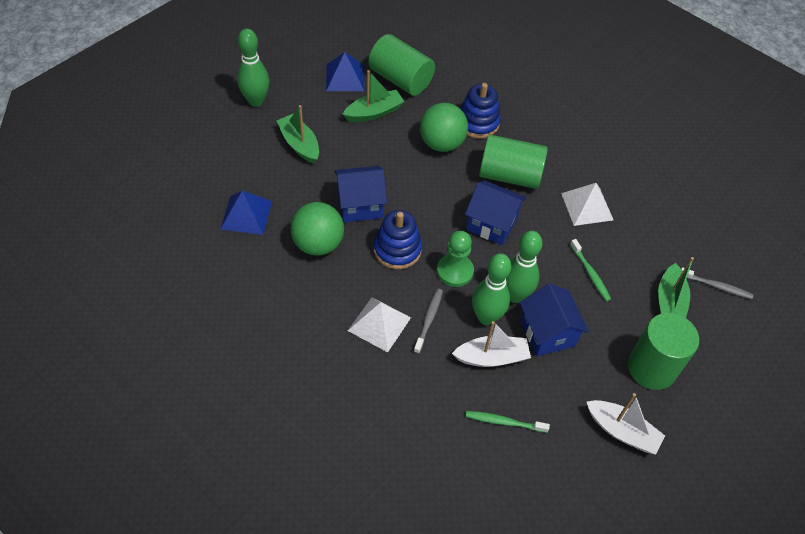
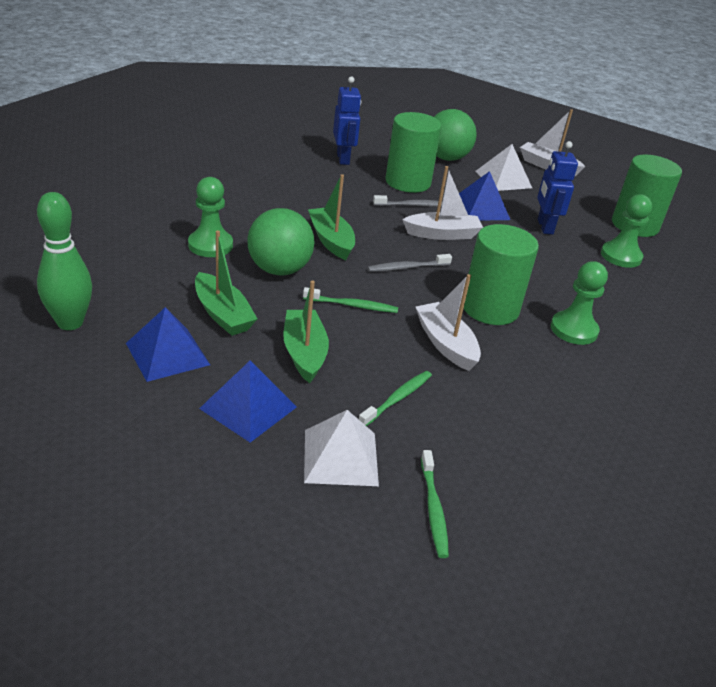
blue house: 3 -> 0
blue pyramid: 2 -> 3
blue robot: 0 -> 2
blue stacking toy: 2 -> 0
green bowling pin: 3 -> 1
green pawn: 1 -> 3
green toothbrush: 2 -> 3
white boat: 2 -> 3

